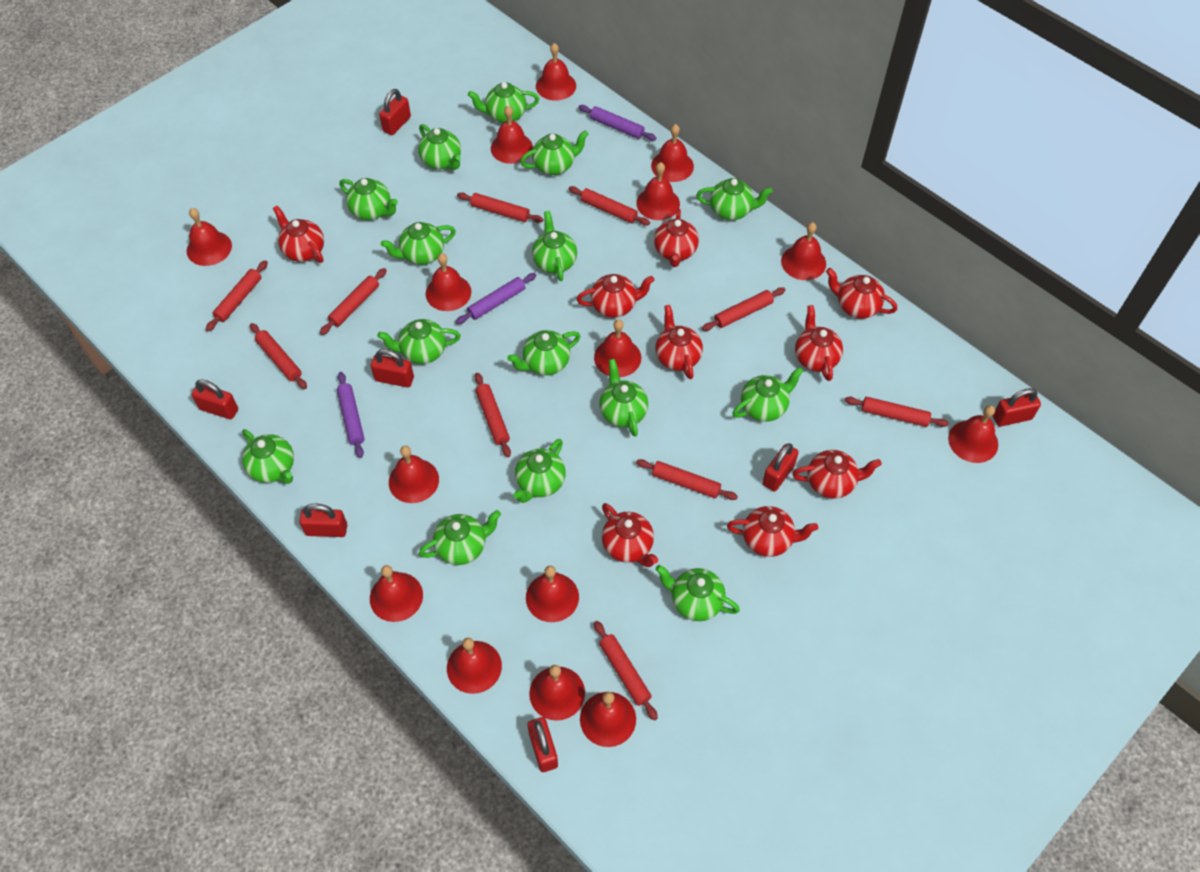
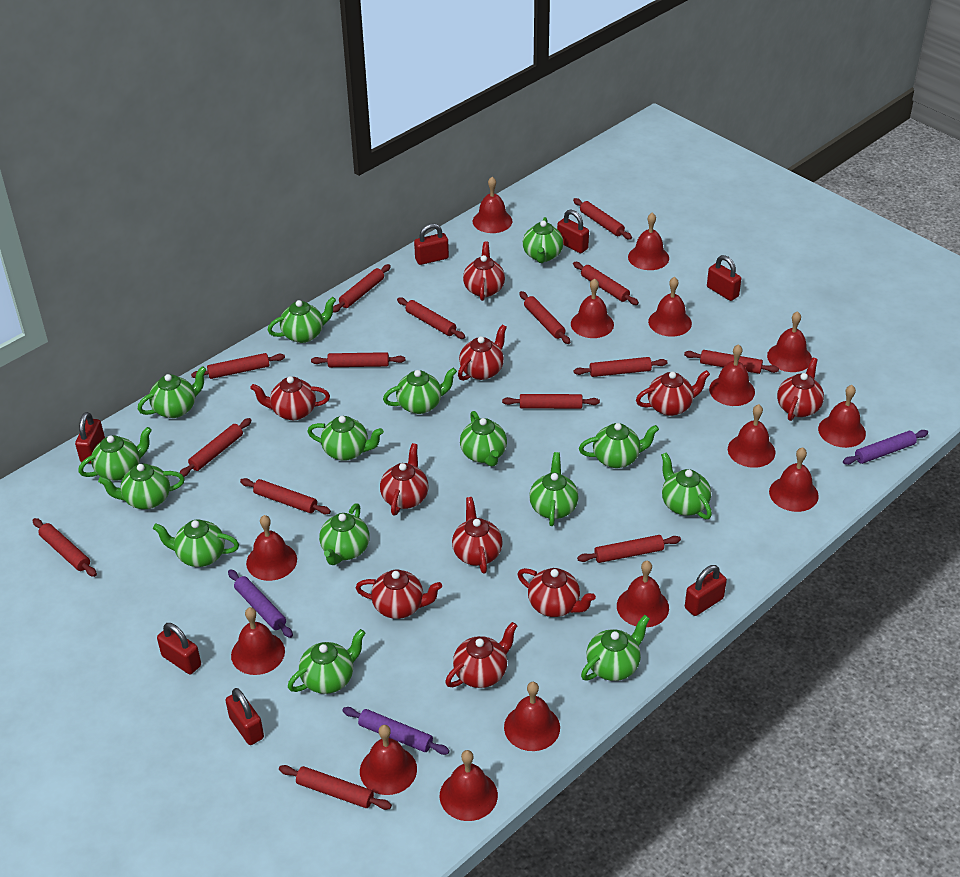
red rolling pin: 10 -> 15
red teapot: 9 -> 10

